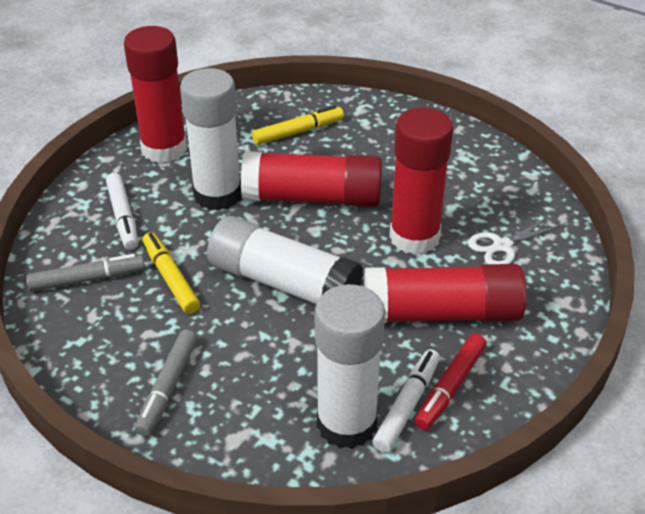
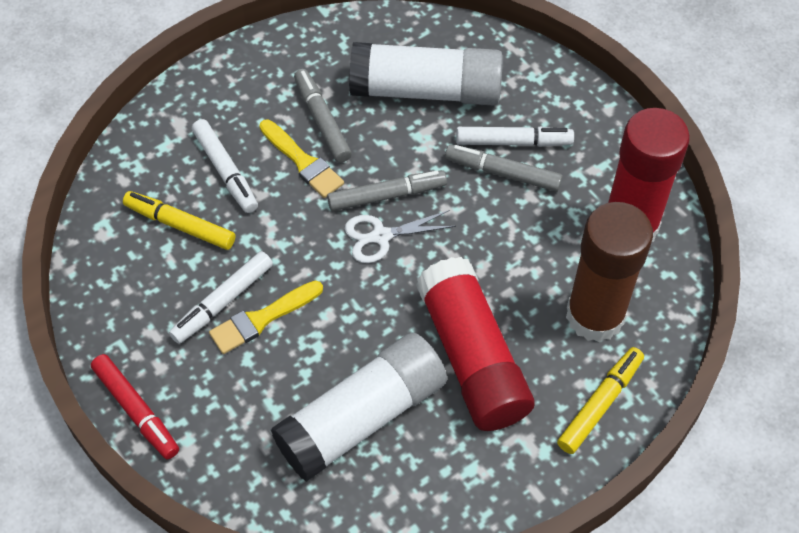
brown glue stick: 0 -> 1
grey marker: 2 -> 3
red glue stick: 4 -> 2
white glue stick: 3 -> 2
white marker: 2 -> 3
yellow brush: 0 -> 2

